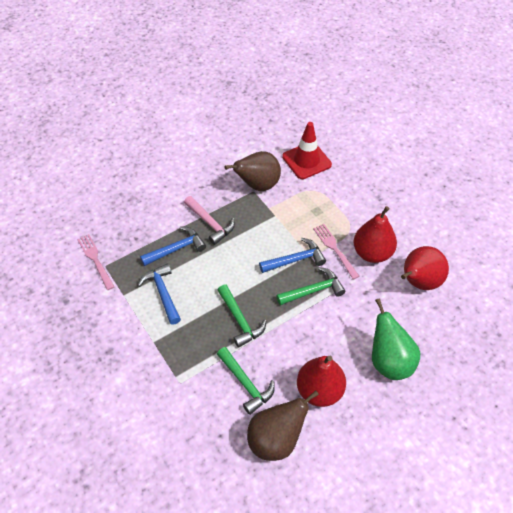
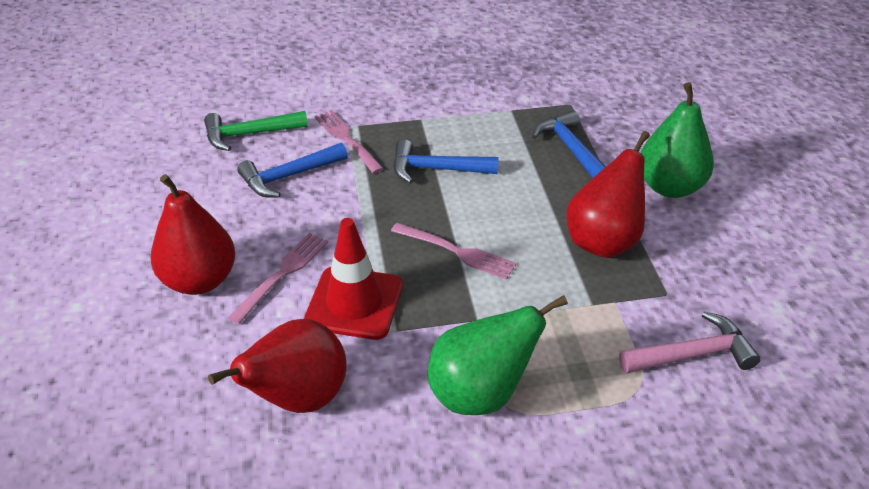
brown pear: 2 -> 0
green hammer: 3 -> 1
green pear: 1 -> 2
pink fork: 2 -> 3

